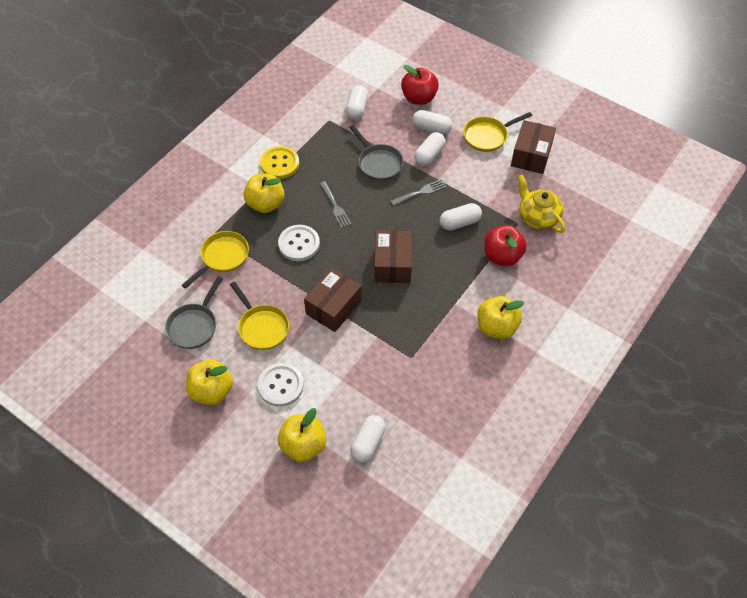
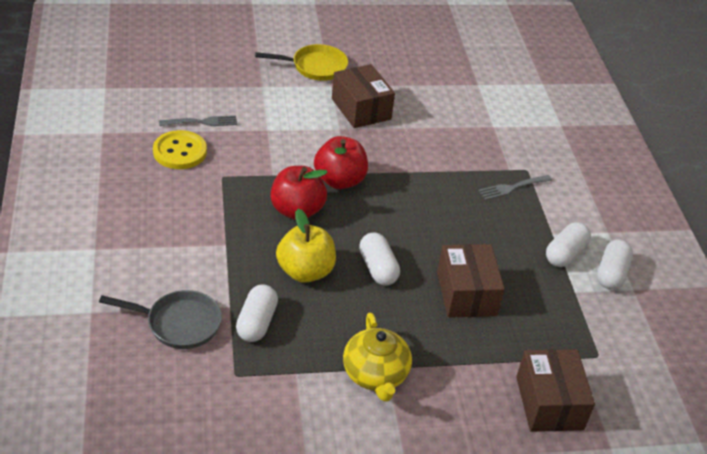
grey pan: 2 -> 1
white button: 2 -> 0
white capsule: 5 -> 4
yellow apple: 4 -> 1
yellow pan: 3 -> 1

